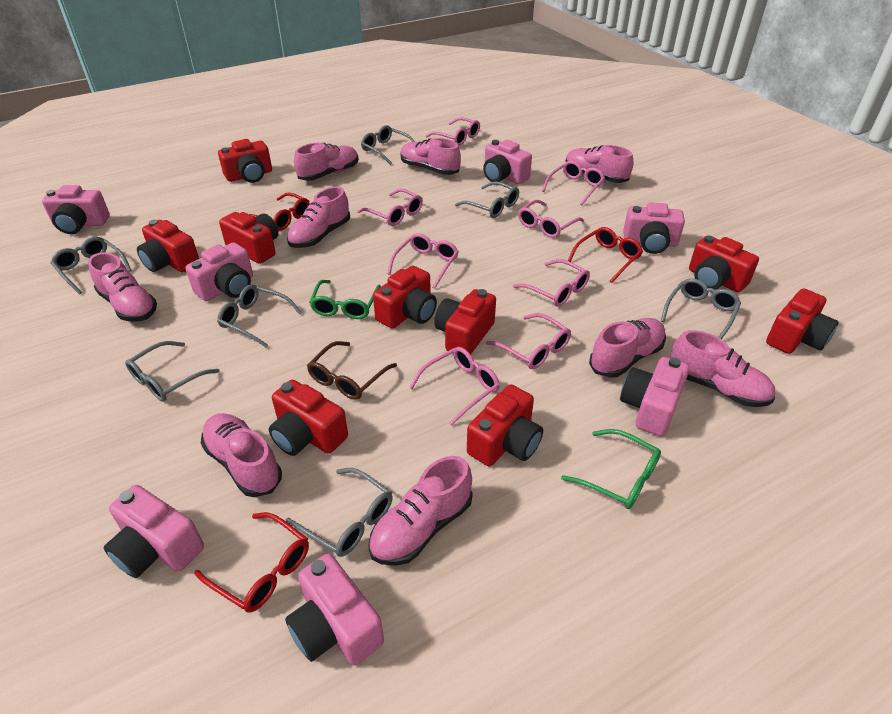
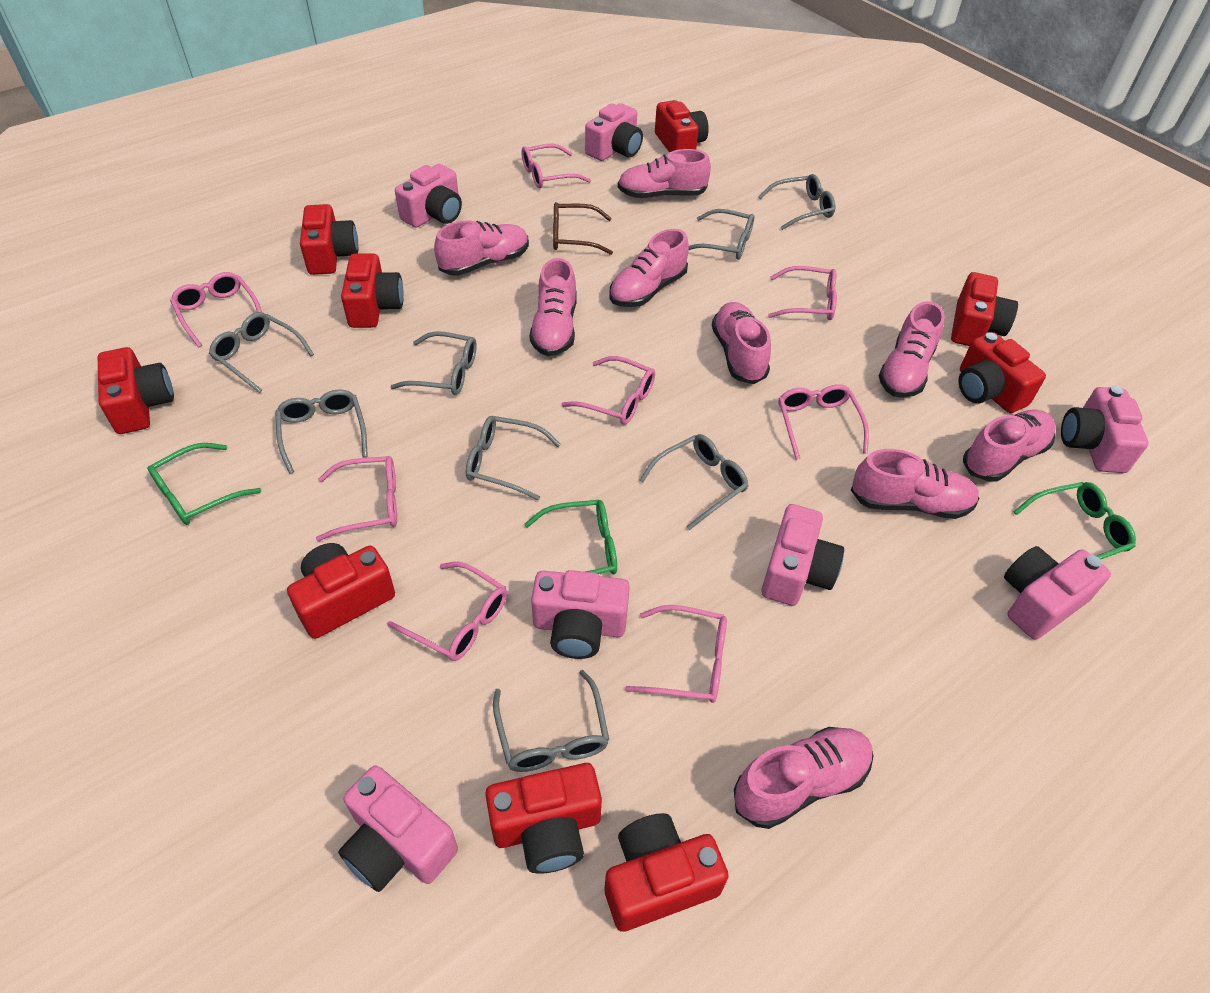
green glasses: 2 -> 3
grey glasses: 7 -> 8
red glasses: 3 -> 0

